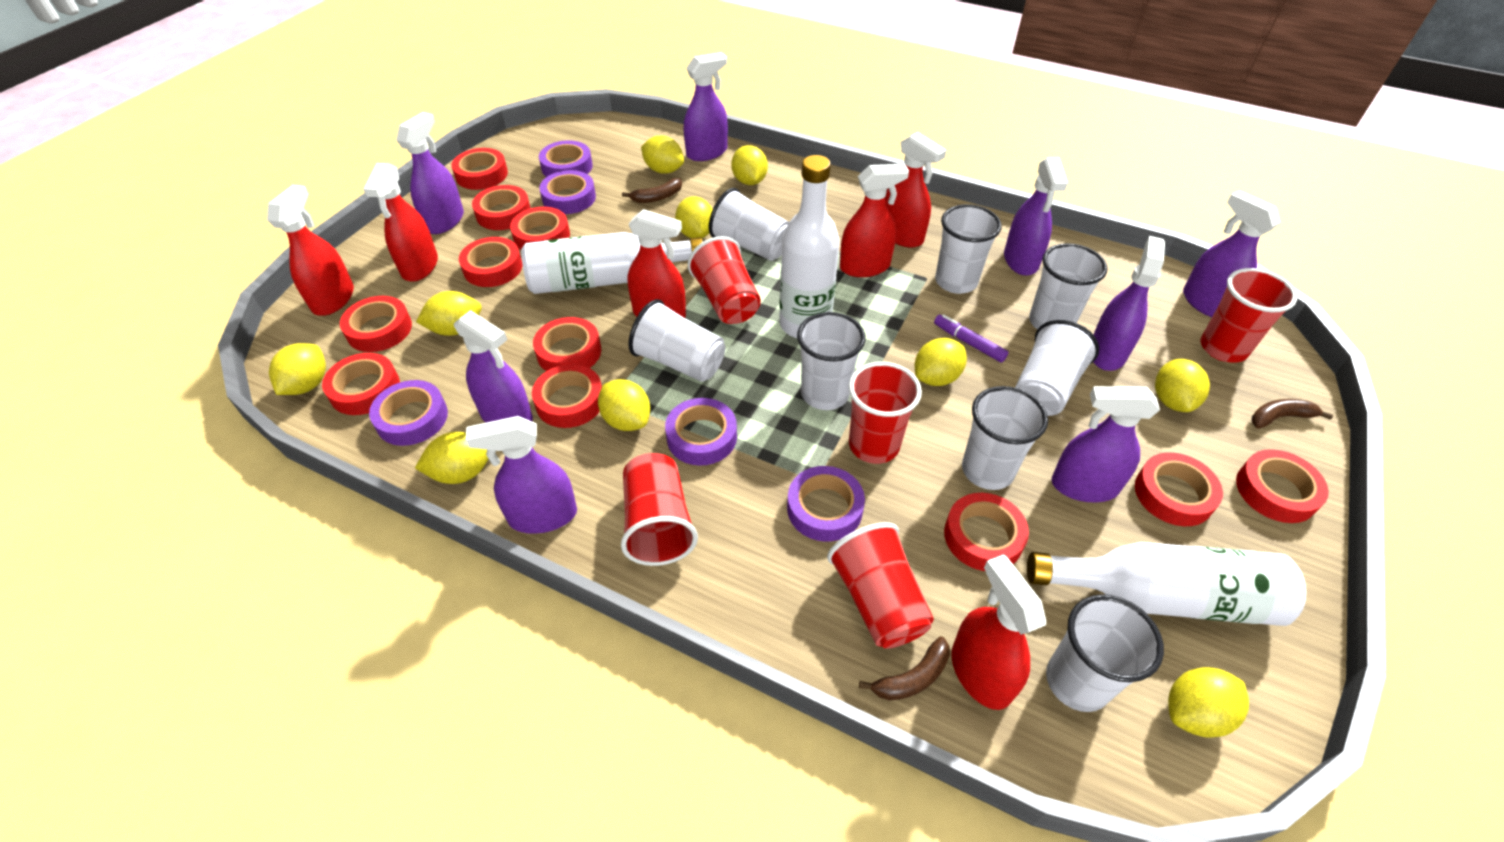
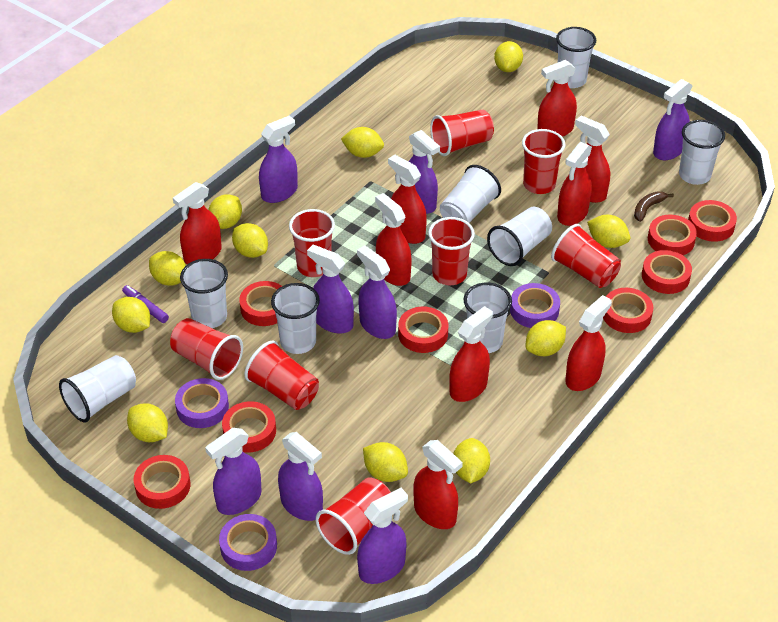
brown banana: 3 -> 1
purple tape: 5 -> 3
red cup: 5 -> 8
red spray bottle: 6 -> 9
red tape: 11 -> 8
white bottle: 3 -> 0
yellow lemon: 10 -> 11

